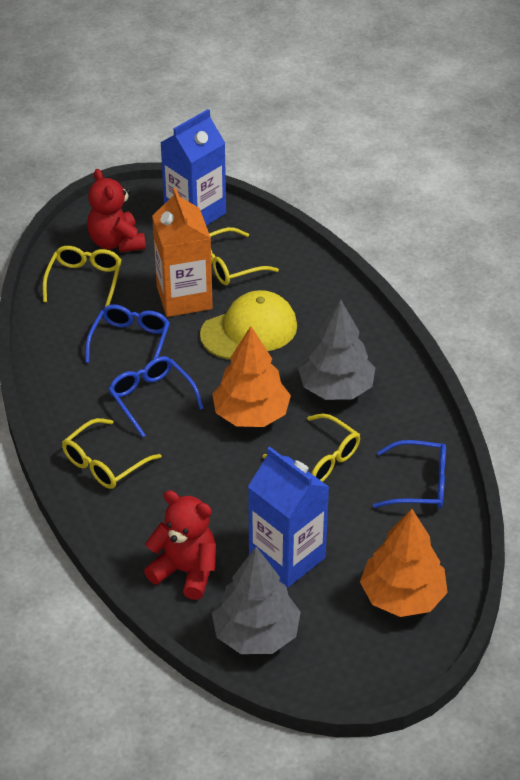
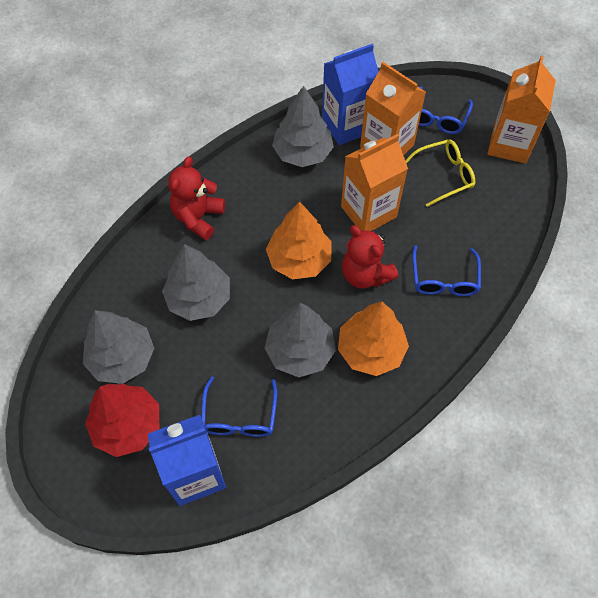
grey tree: 2 -> 4
orange carton: 1 -> 3
red tree: 0 -> 1
yellow cap: 1 -> 0
yellow glasses: 4 -> 1

